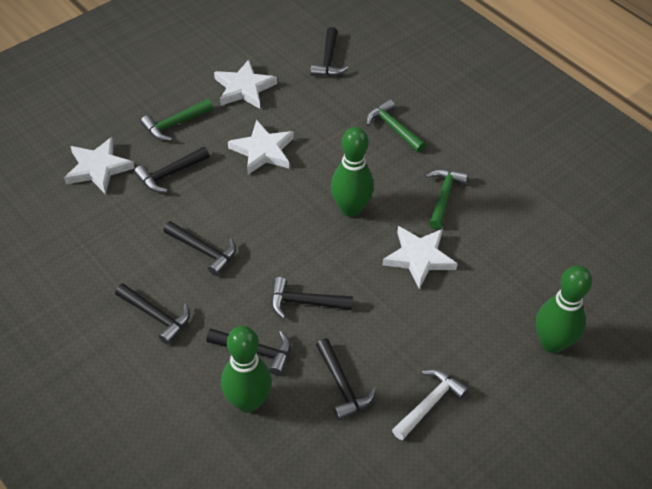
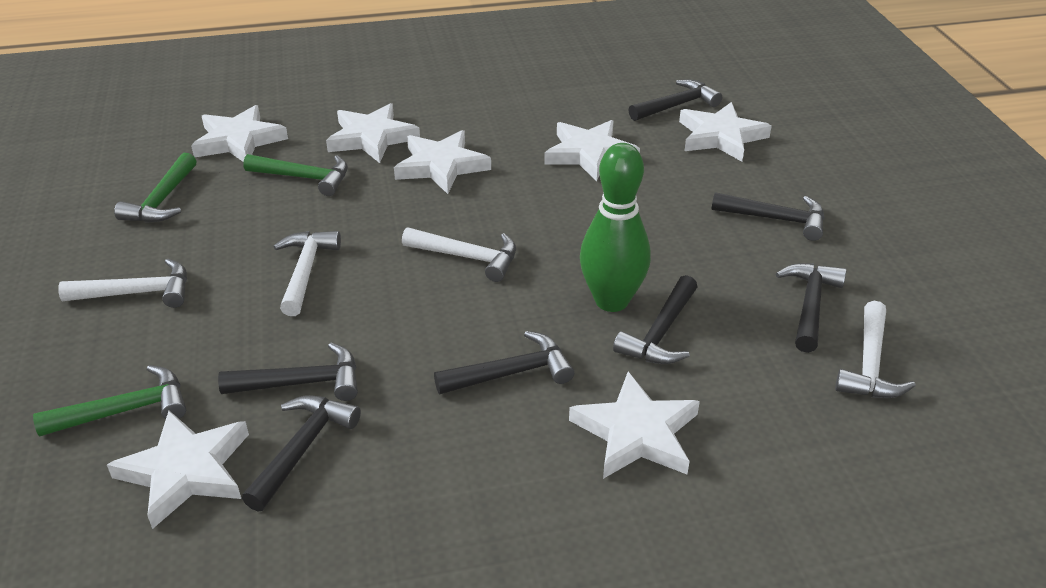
green bowling pin: 3 -> 1
white hammer: 1 -> 4
white star: 4 -> 7

